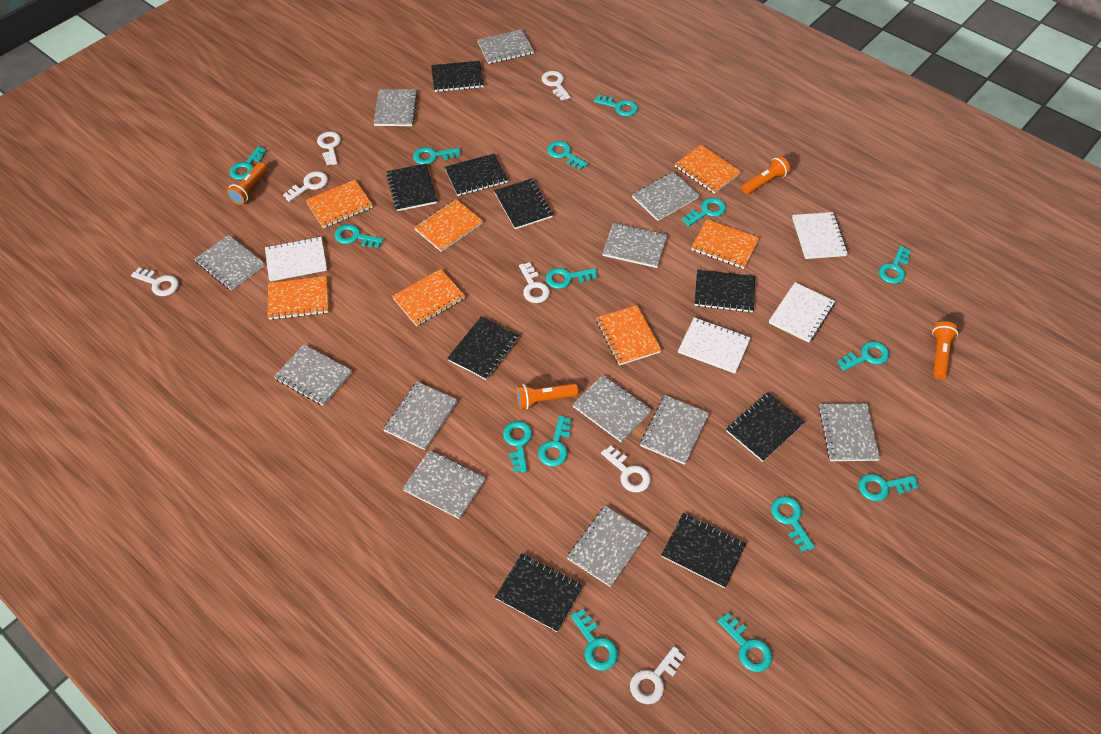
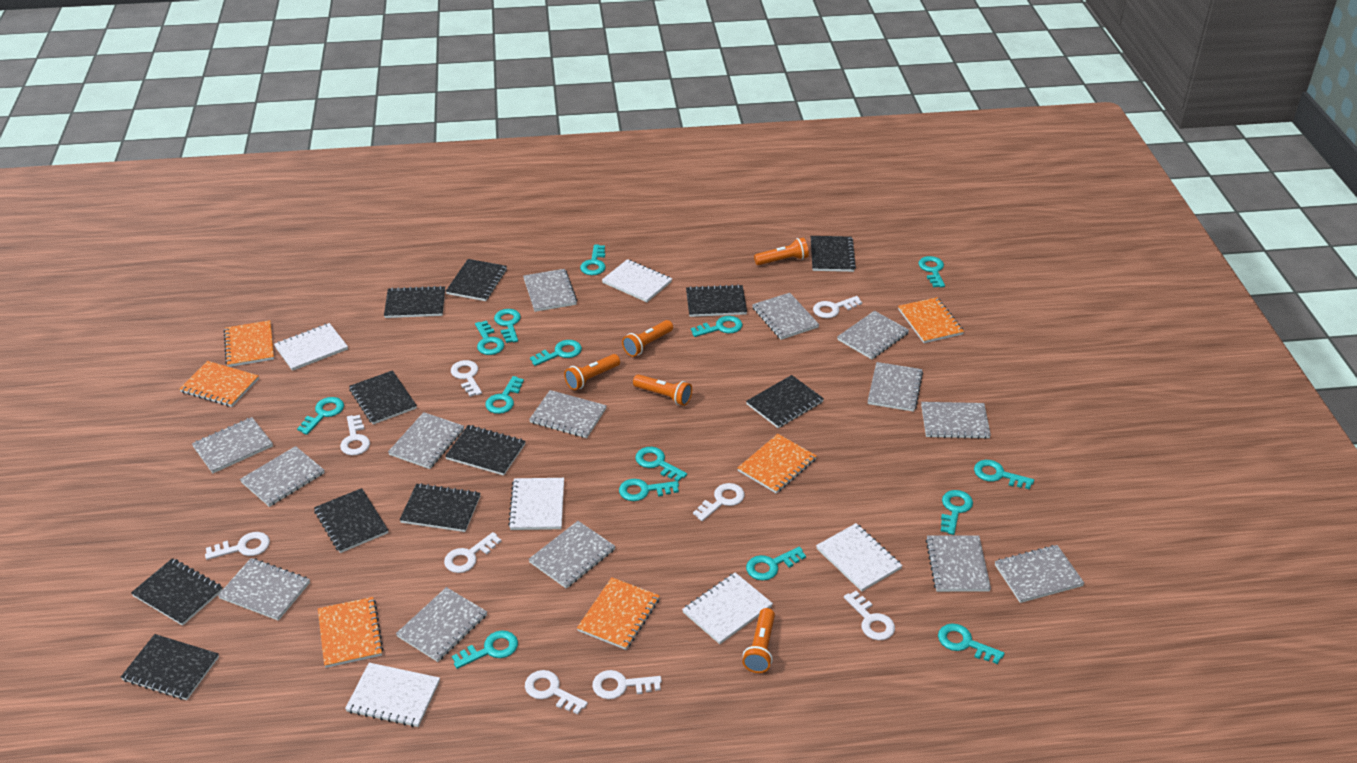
black notebook: 9 -> 11
grey notebook: 12 -> 14
orange flashlight: 4 -> 5
orange notebook: 7 -> 6
white key: 7 -> 9
white notebook: 4 -> 6

